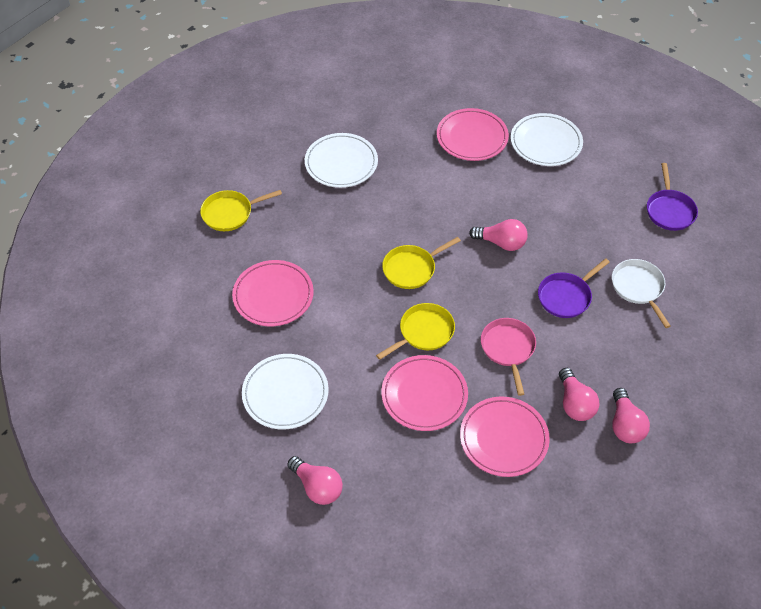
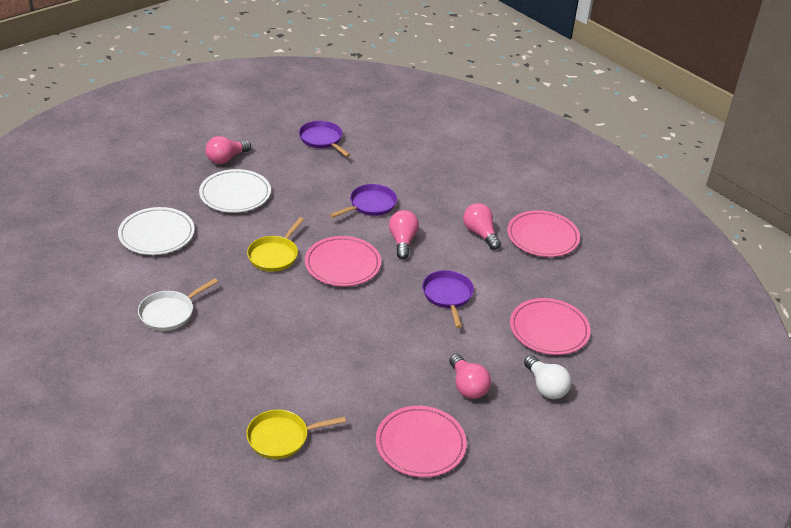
pink pan: 1 -> 0
purple pan: 2 -> 3
white light bulb: 0 -> 1
white plate: 3 -> 2
yellow pan: 3 -> 2

